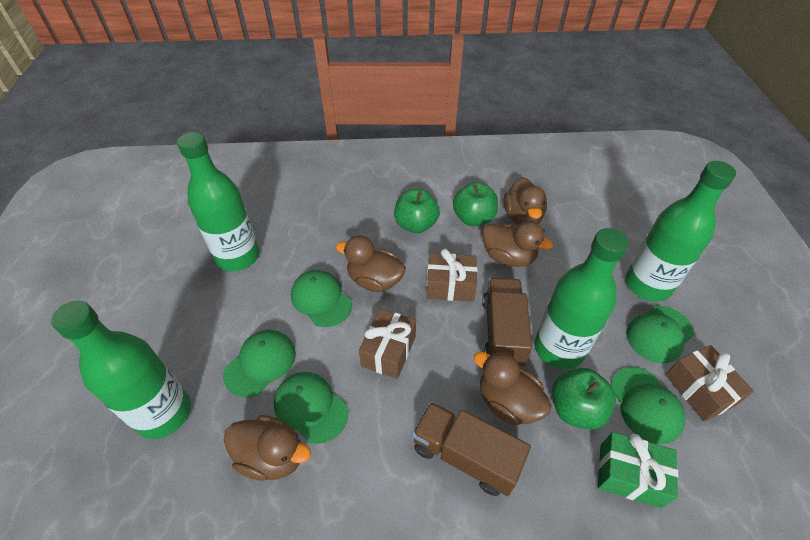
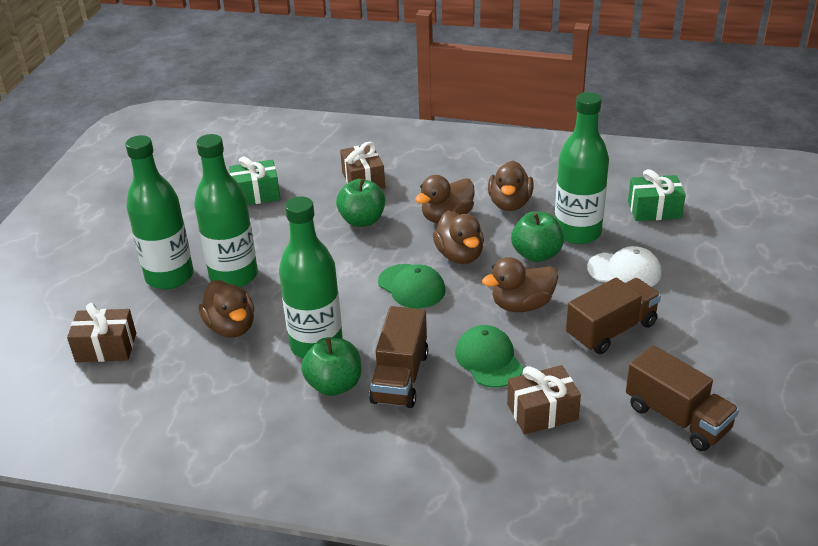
brown truck: 2 -> 3
green cap: 5 -> 2
green gift: 1 -> 2
white cap: 0 -> 1

